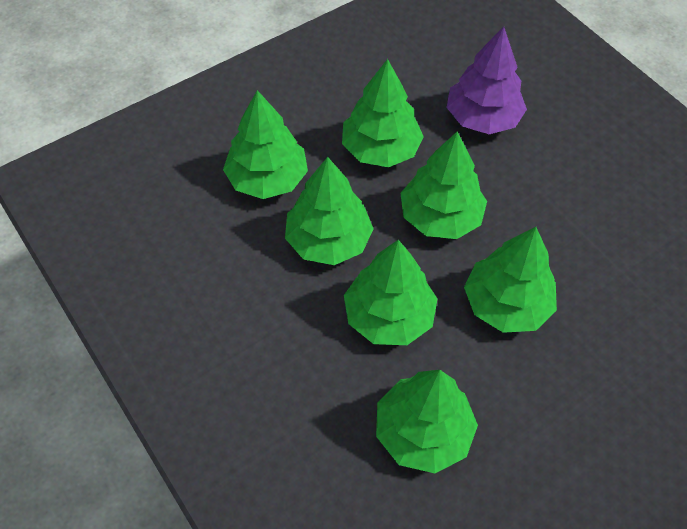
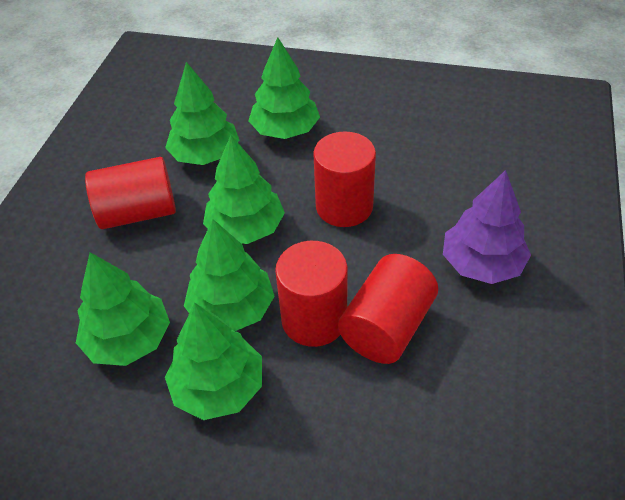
green tree: 7 -> 6
red cylinder: 0 -> 4

